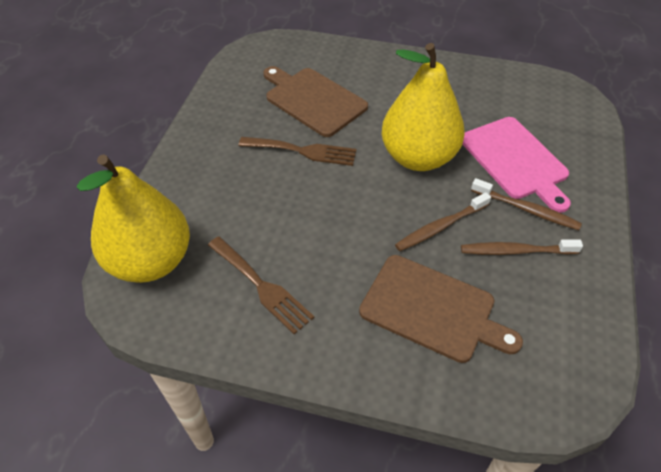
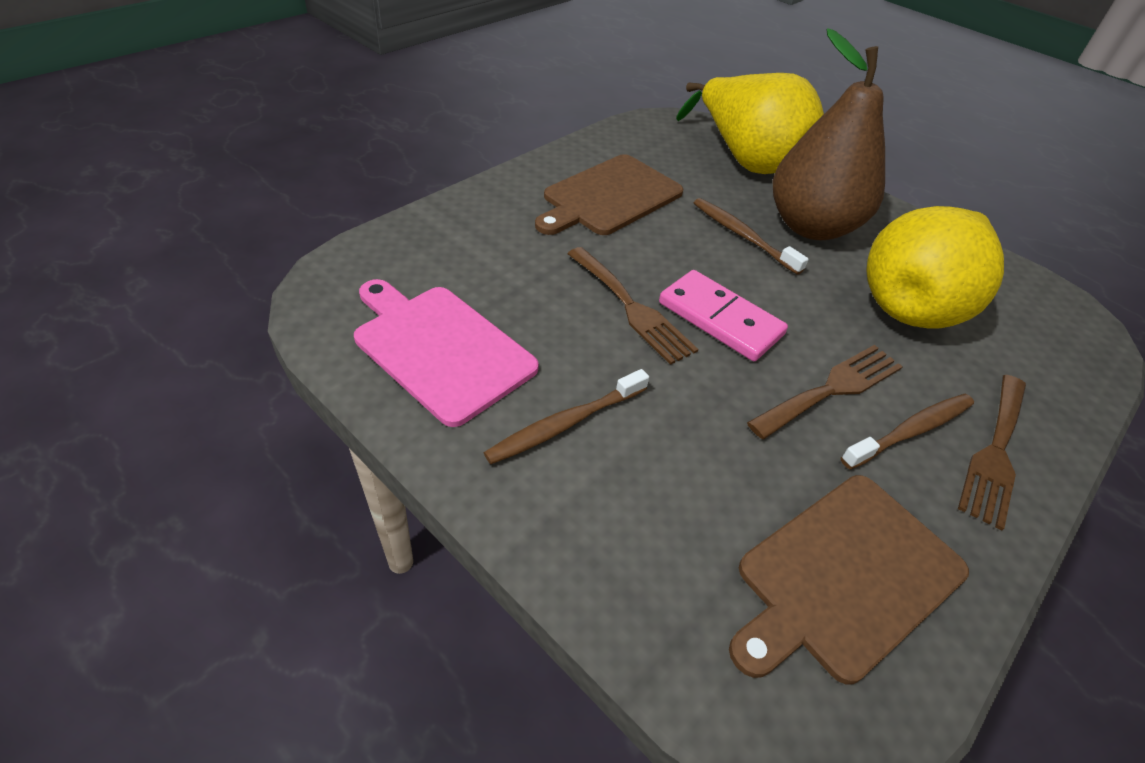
brown fork: 2 -> 3
brown pear: 0 -> 1
pink domino: 0 -> 1

